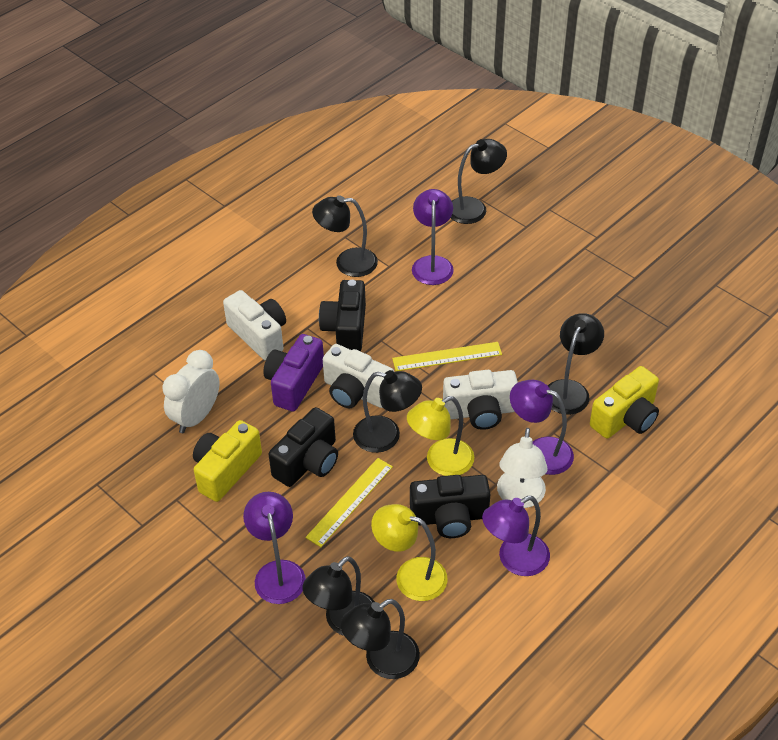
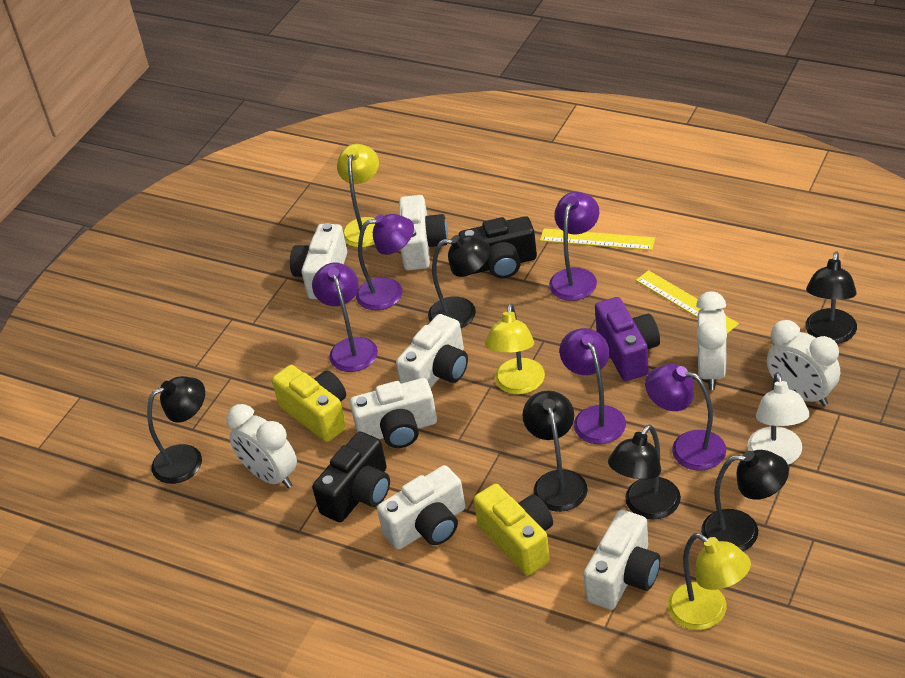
black camera: 3 -> 2
purple lamp: 4 -> 5
white camera: 3 -> 6
white clock: 1 -> 3
yellow lamp: 2 -> 3

